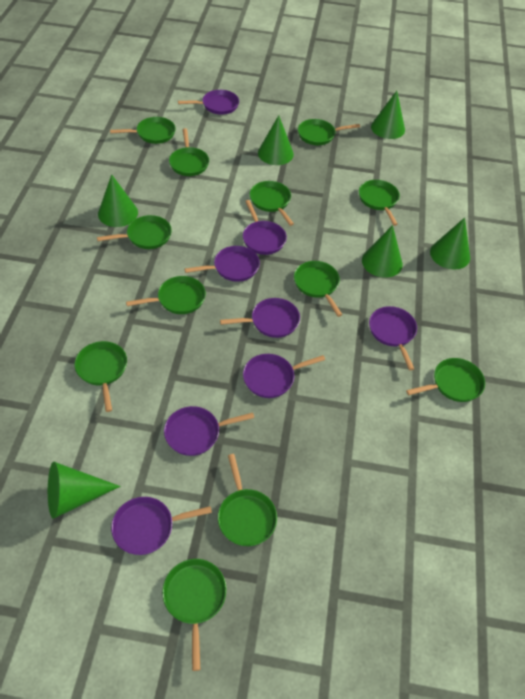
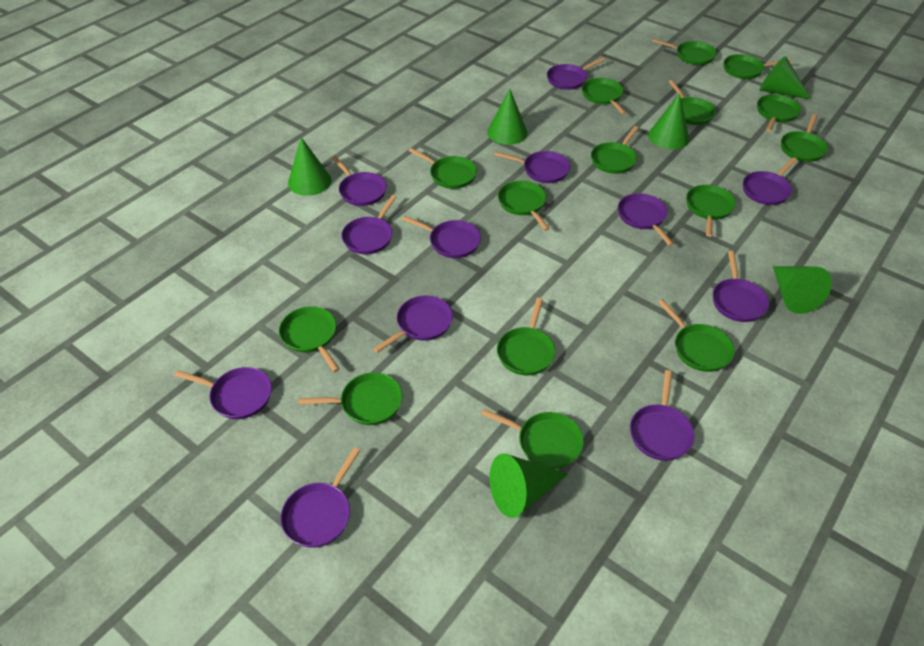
green pan: 12 -> 15
purple pan: 8 -> 12

